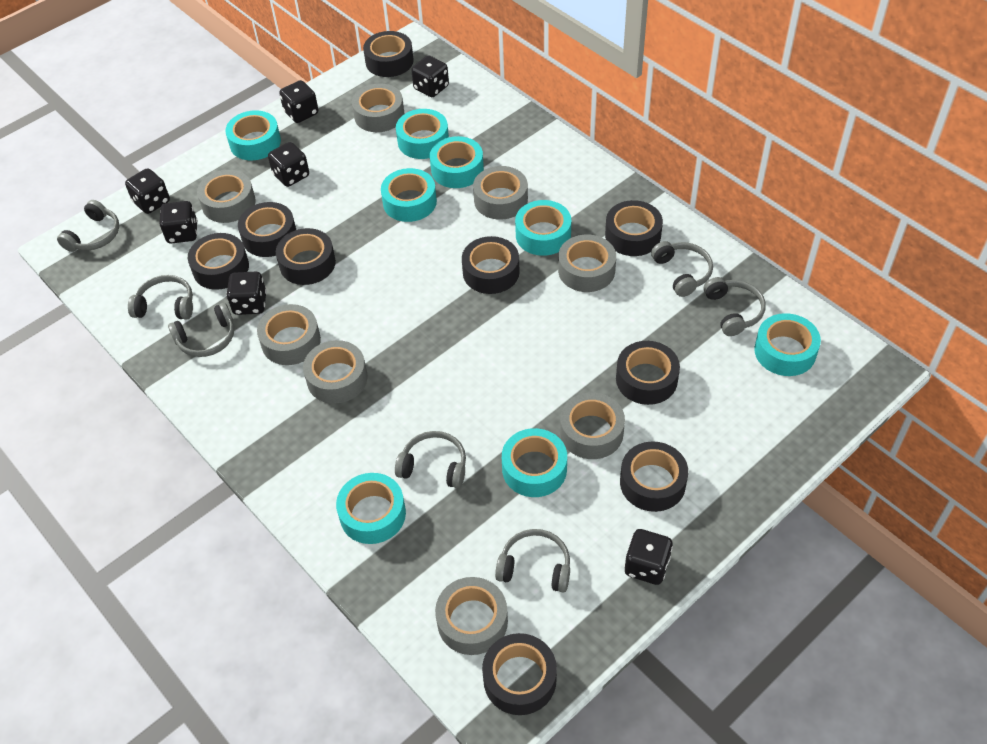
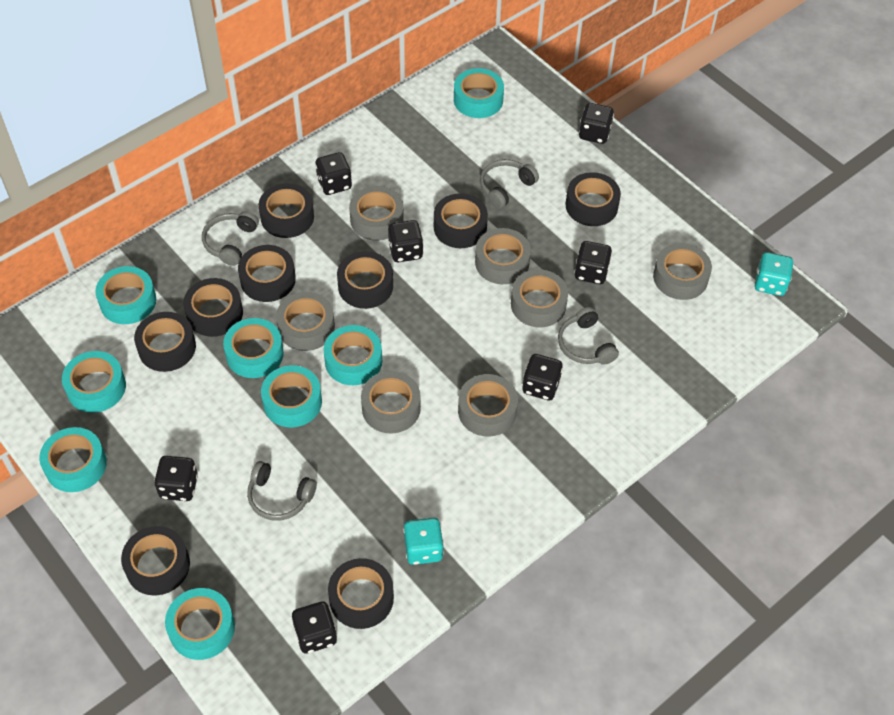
grey headphones: 7 -> 4
grey tape: 8 -> 7
turquoise dice: 0 -> 2

